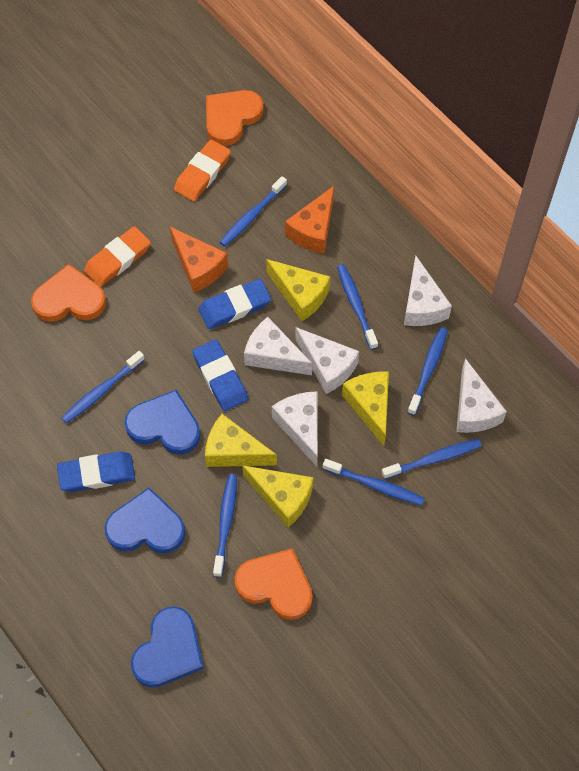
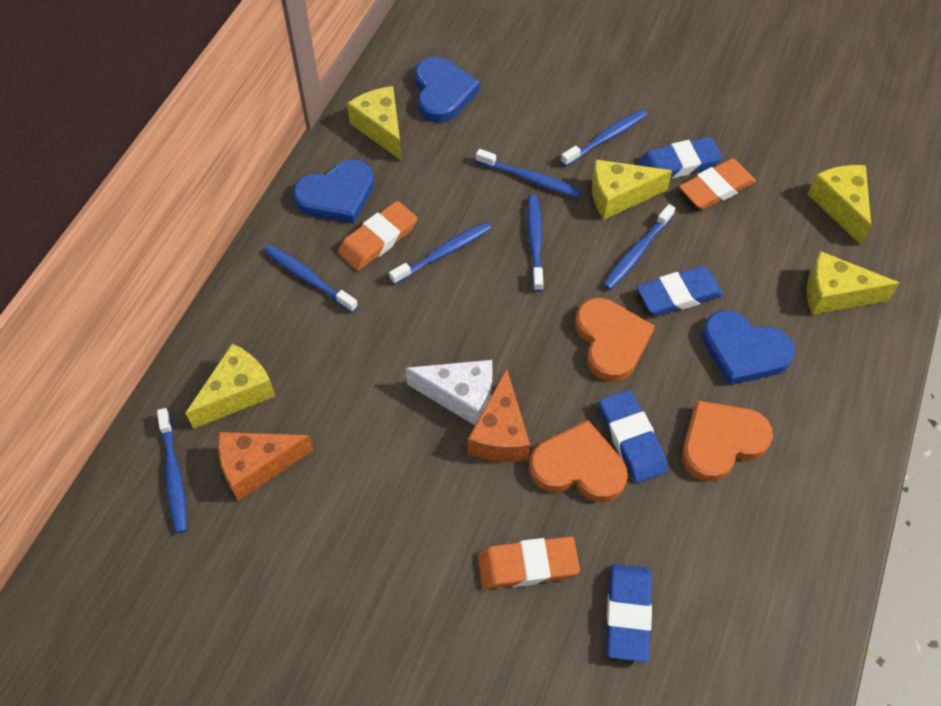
blue eraser: 3 -> 4
orange eraser: 2 -> 3
white cheese: 5 -> 1
yellow cheese: 4 -> 5

